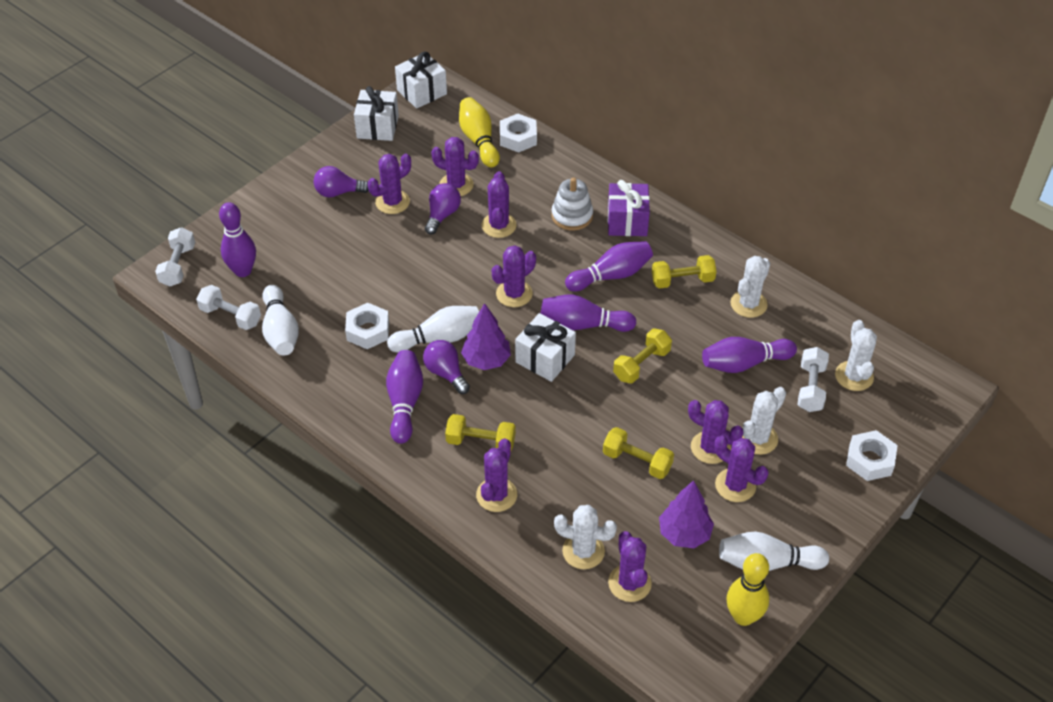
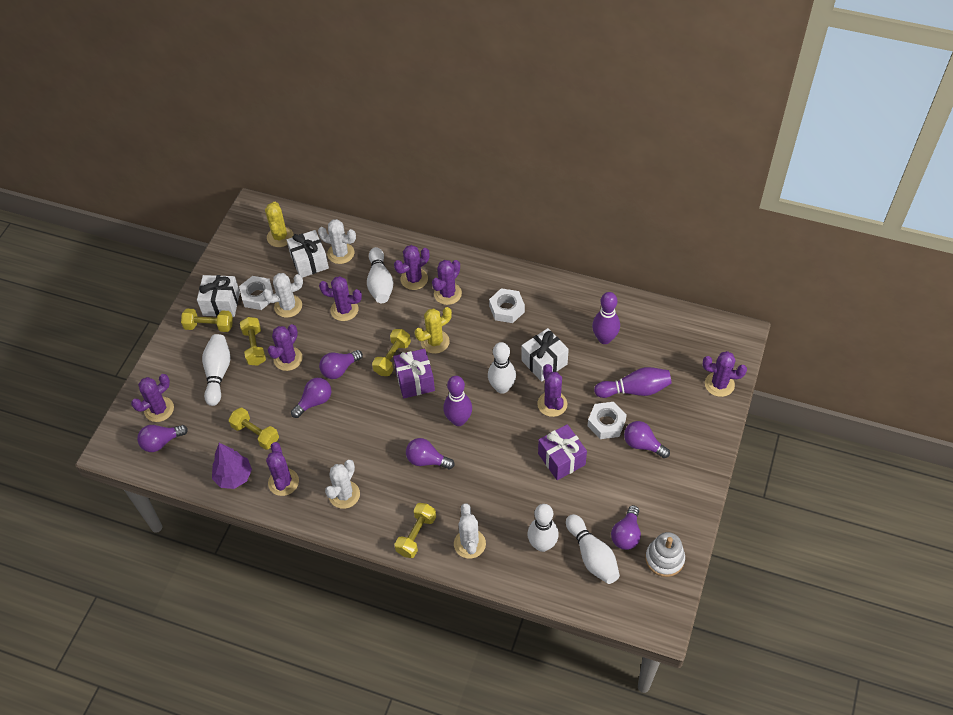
purple bowling pin: 5 -> 3
purple gift: 1 -> 2
purple light bulb: 3 -> 6
purple tree: 2 -> 1
white bowling pin: 3 -> 5
white dumbbell: 3 -> 0
yellow bowling pin: 2 -> 0
yellow cactus: 0 -> 2
yellow dumbbell: 4 -> 5

